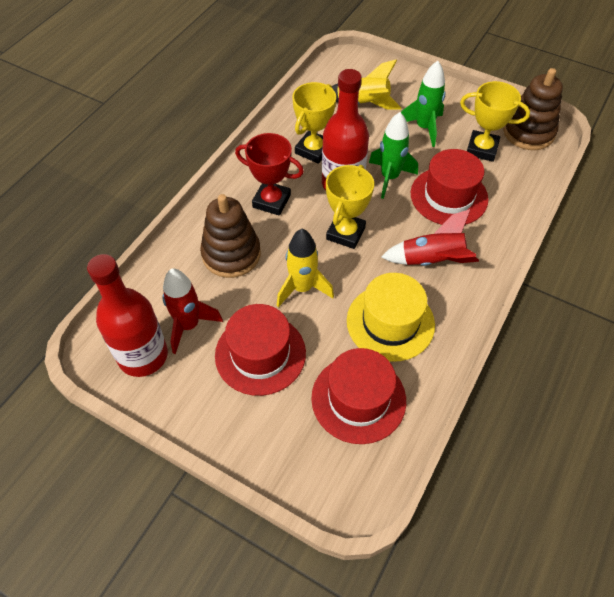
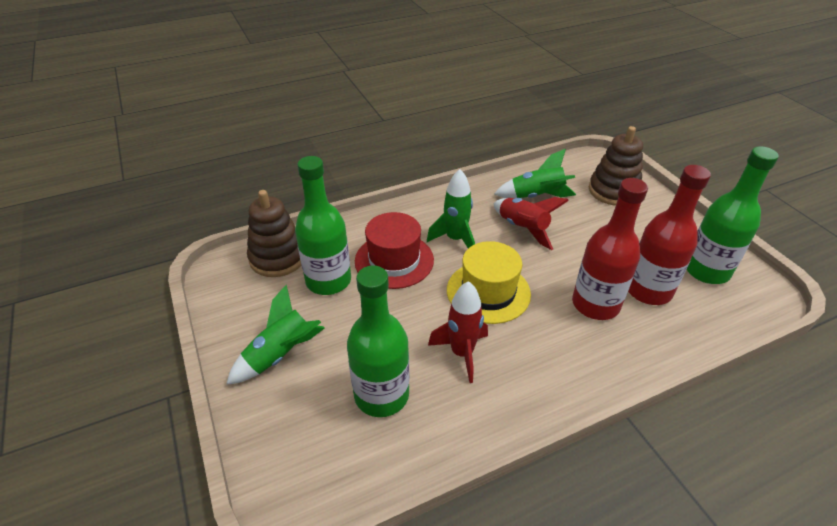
green bottle: 0 -> 3
green rocket: 2 -> 3
red hat: 3 -> 1
red trophy: 1 -> 0
yellow rocket: 2 -> 0
yellow trophy: 3 -> 0

